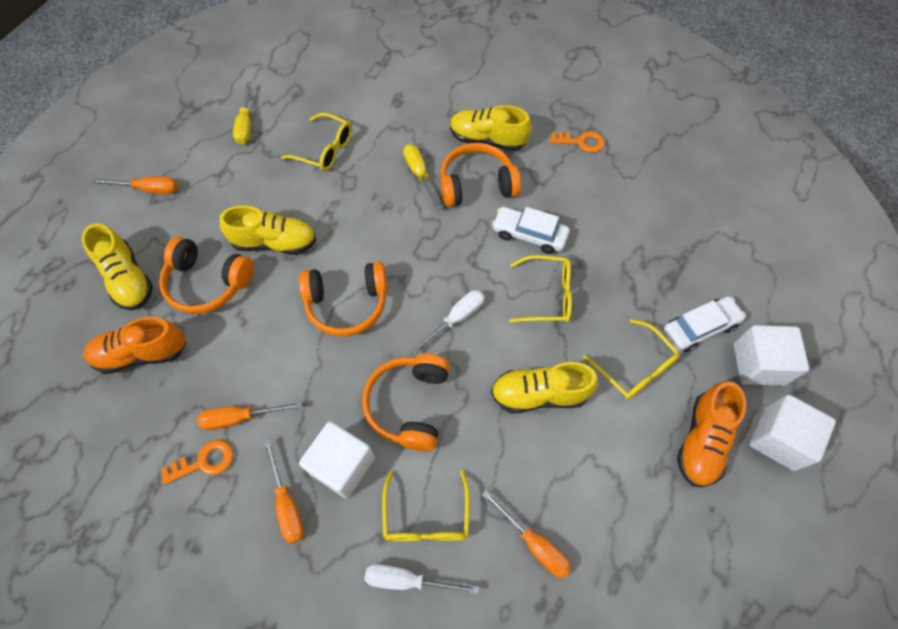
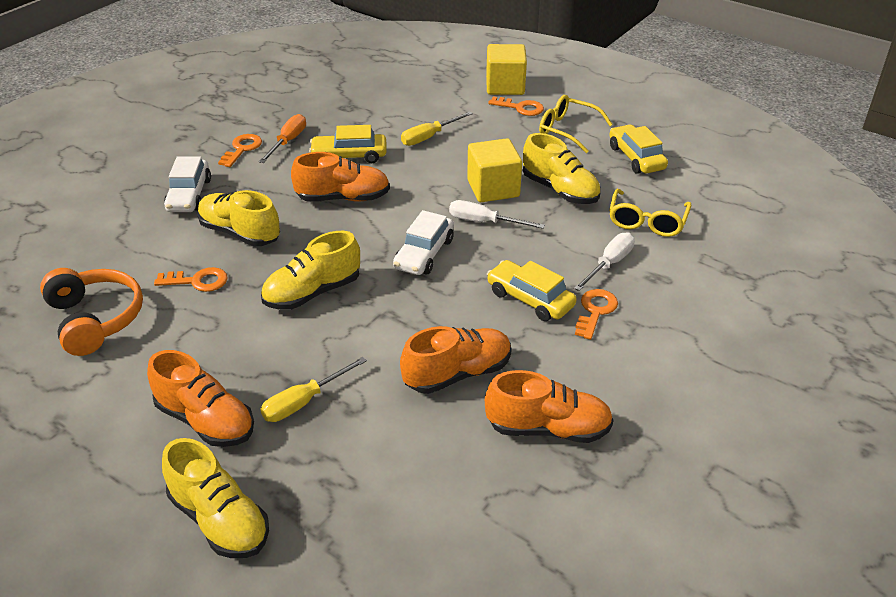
orange headphones: 4 -> 1
orange key: 2 -> 4
orange screwdriver: 4 -> 1
orange shoe: 2 -> 4
white cube: 3 -> 0
yellow car: 0 -> 3
yellow cube: 0 -> 2
yellow glasses: 4 -> 2

